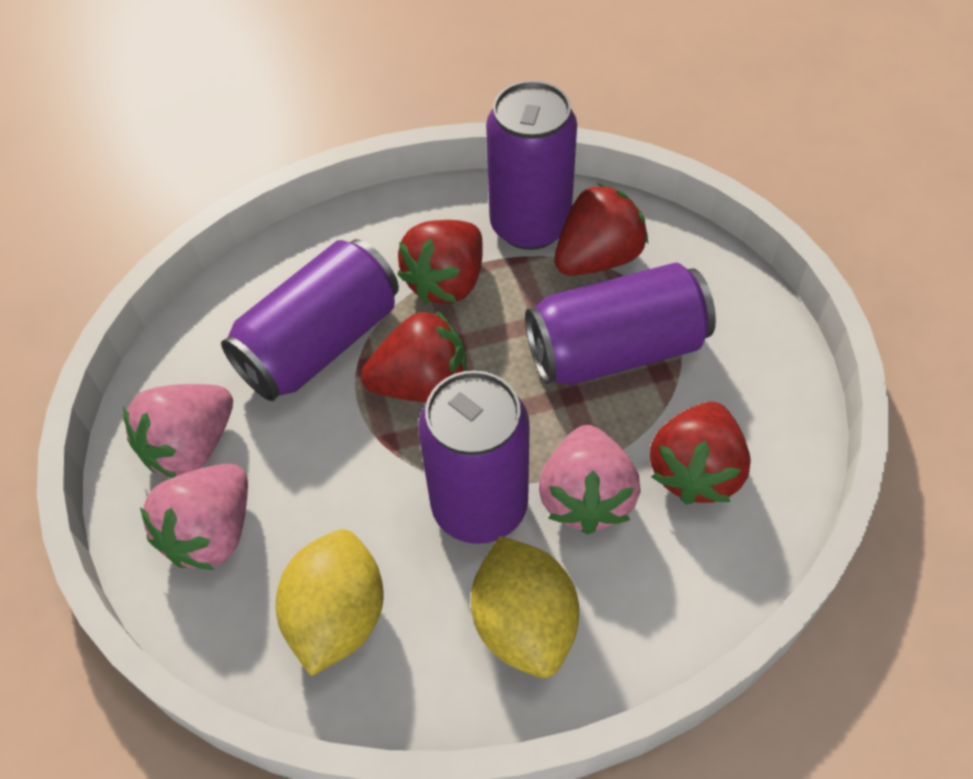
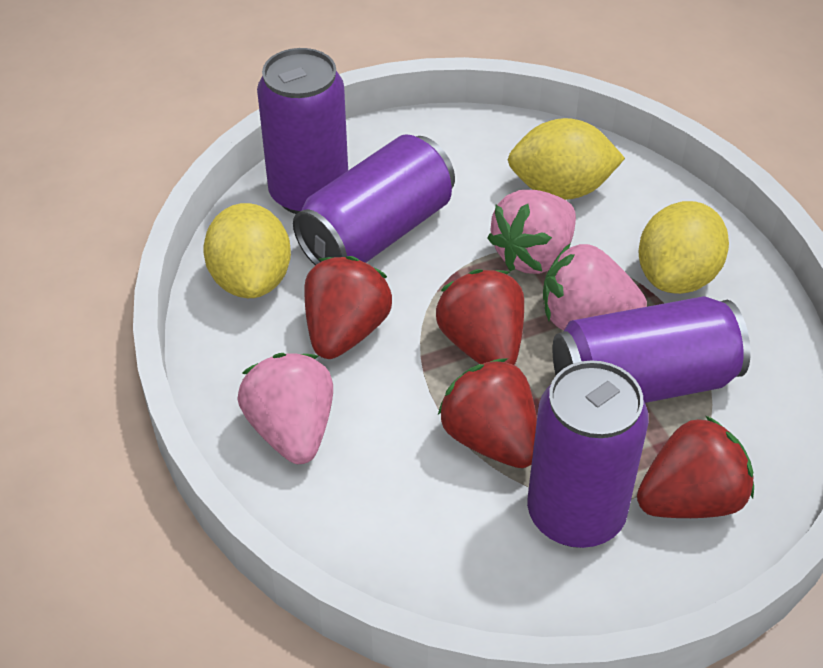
yellow lemon: 2 -> 3

